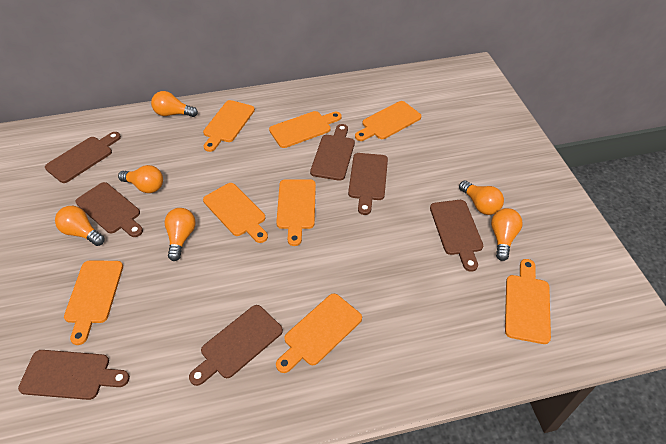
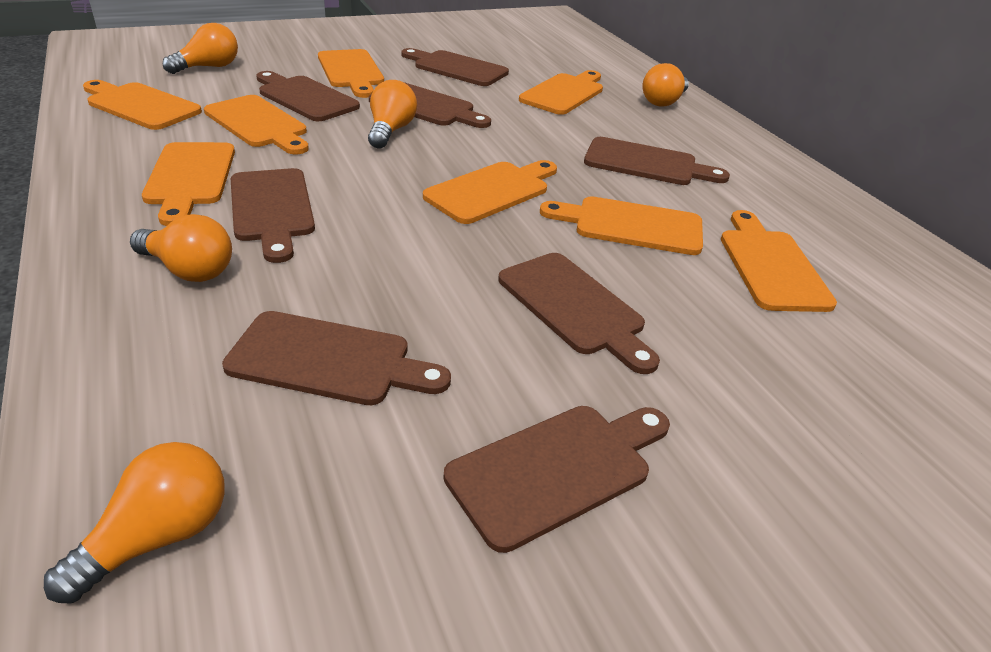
brown cutting board: 7 -> 8
orange light bulb: 6 -> 5

